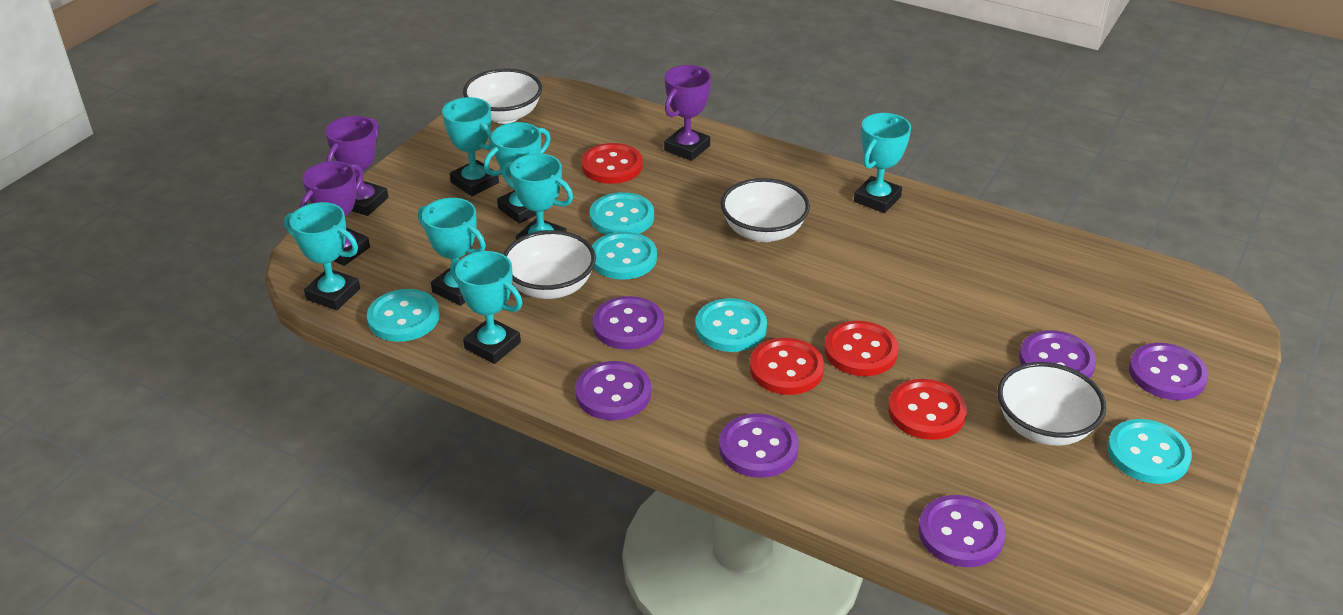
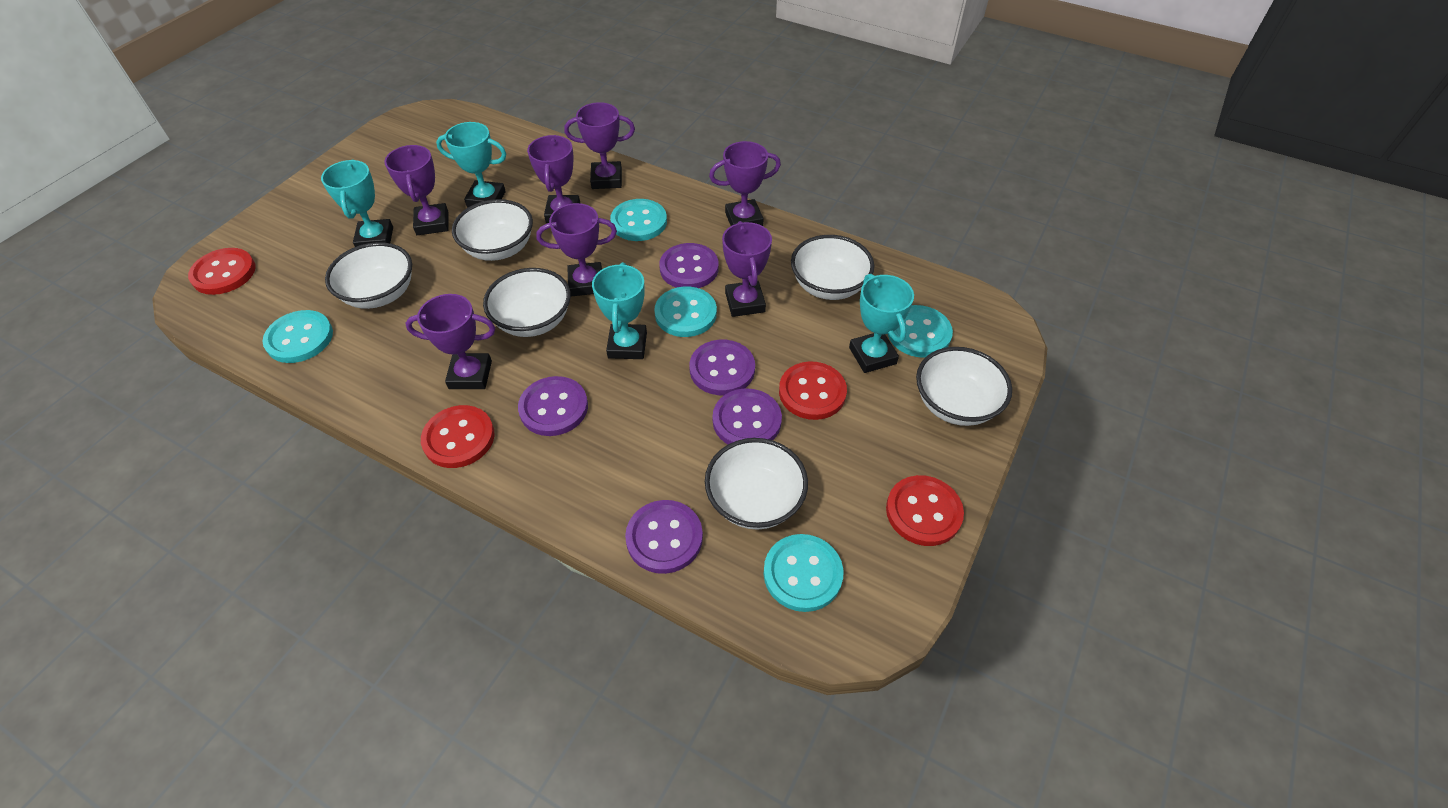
purple button: 6 -> 5
purple trophy: 3 -> 7
turquoise trophy: 7 -> 4
white bowl: 4 -> 6

